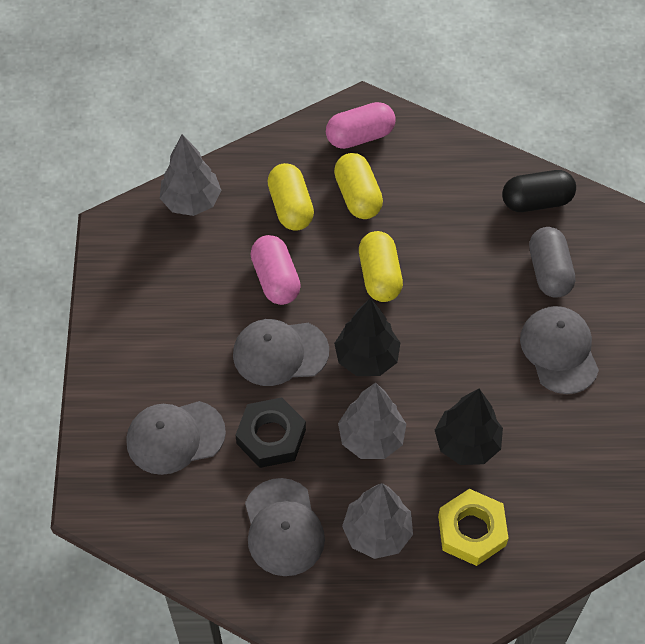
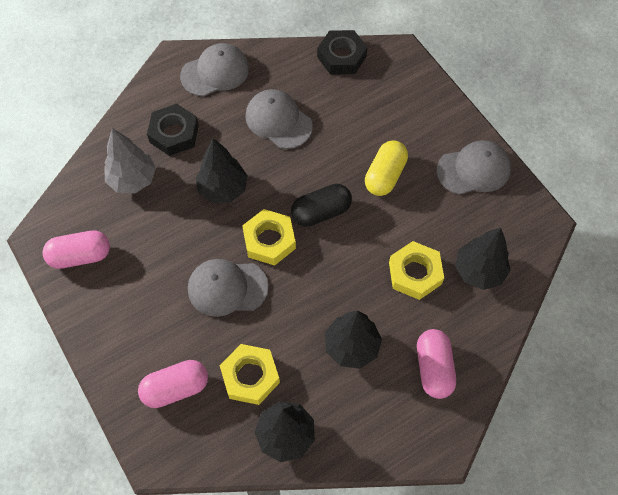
black nut: 1 -> 2
black tree: 2 -> 4
grey capsule: 1 -> 0
grey tree: 3 -> 1
pink capsule: 2 -> 3
yellow capsule: 3 -> 1
yellow nut: 1 -> 3

